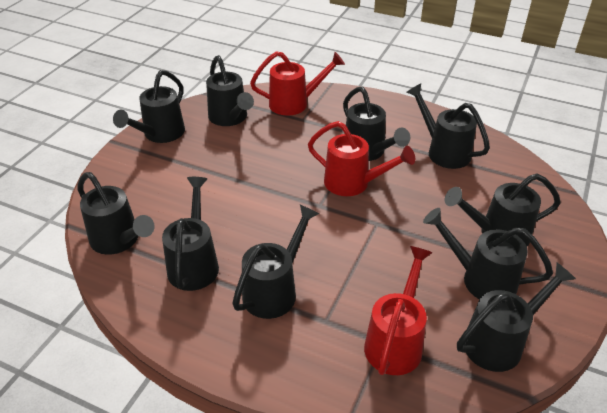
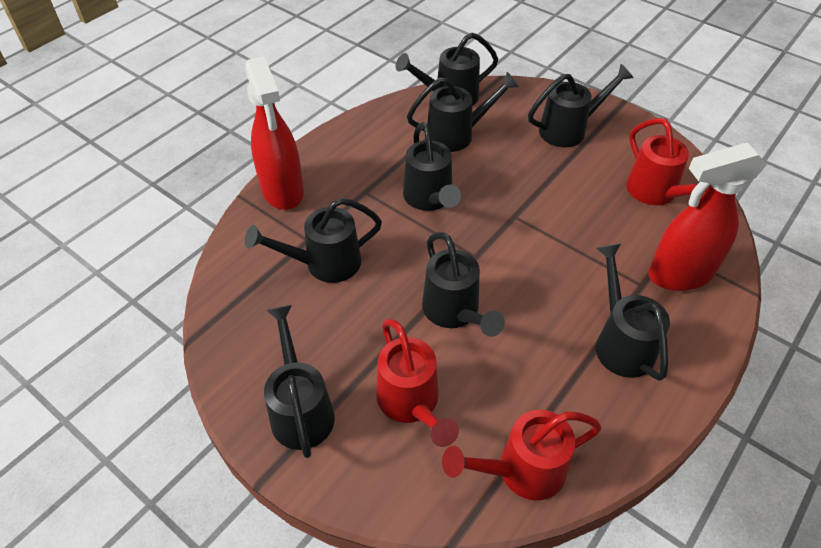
black watering can: 10 -> 8
red spray bottle: 0 -> 2

